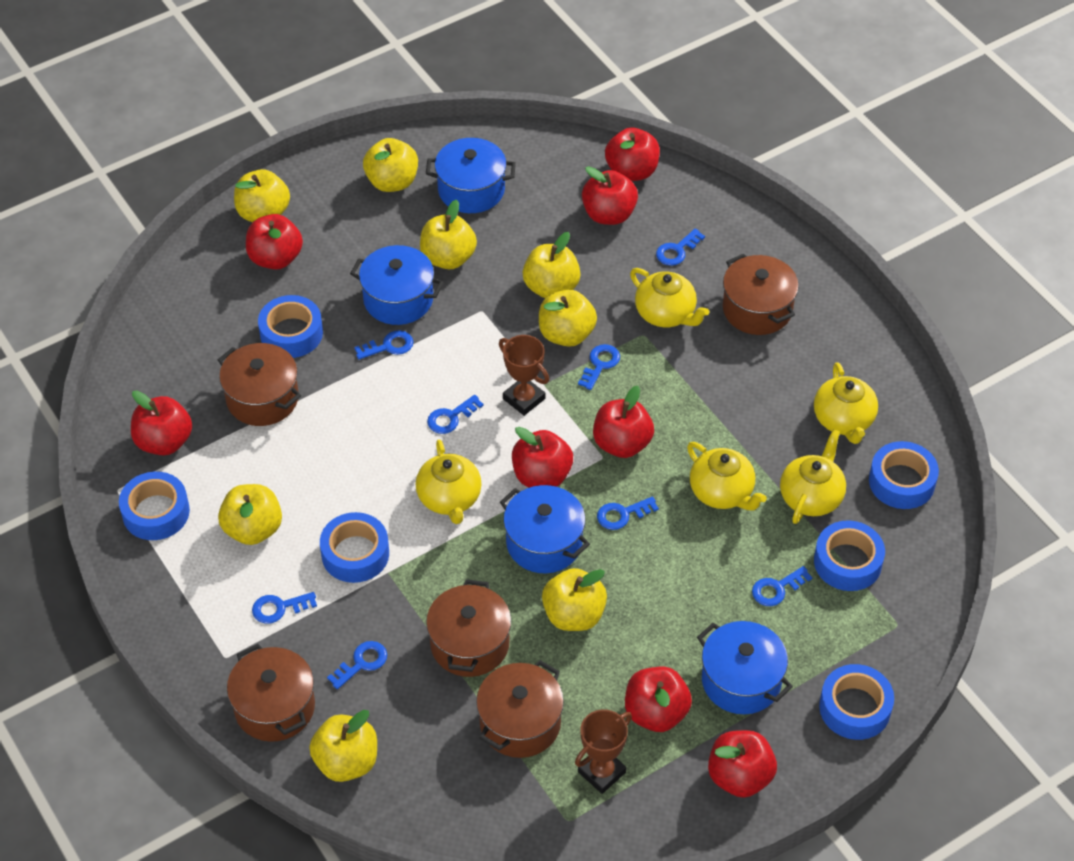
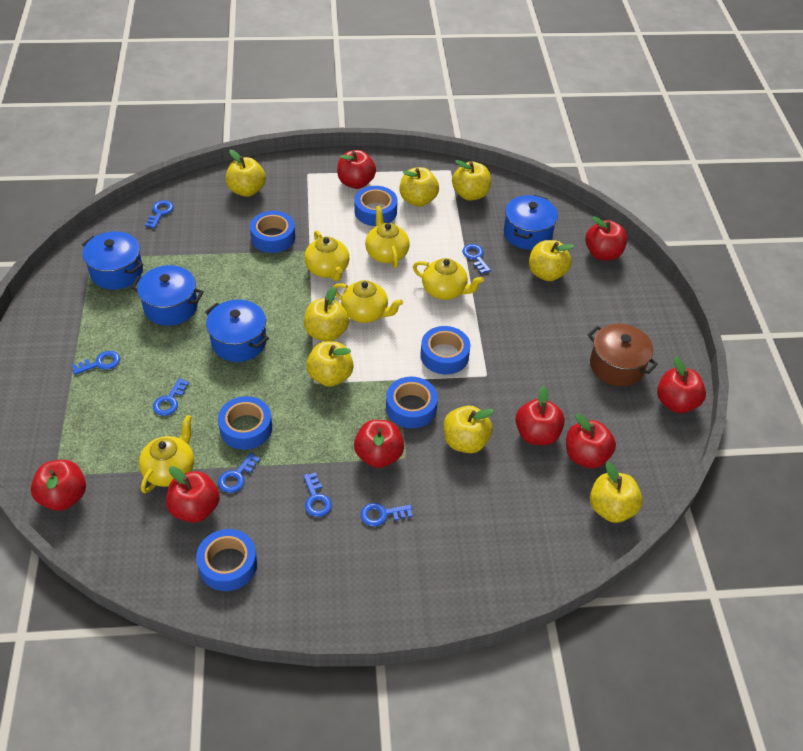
blue key: 8 -> 7
brown pot: 5 -> 1
brown trophy: 2 -> 0

